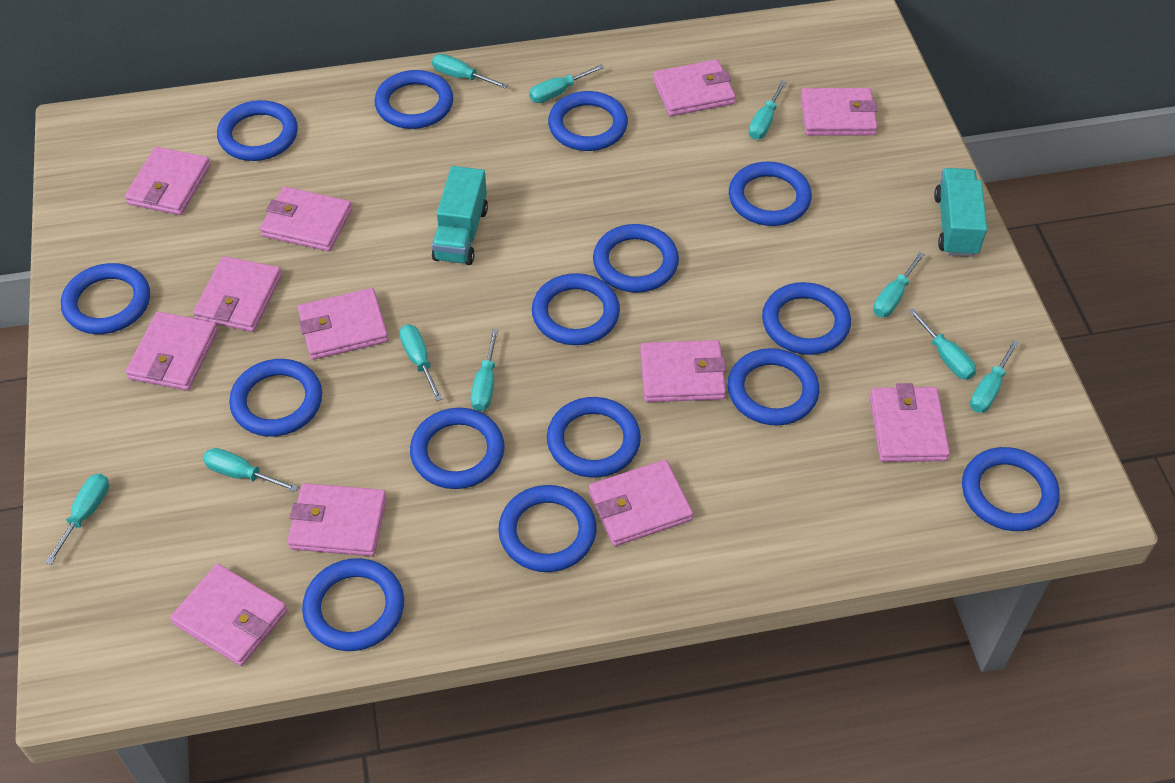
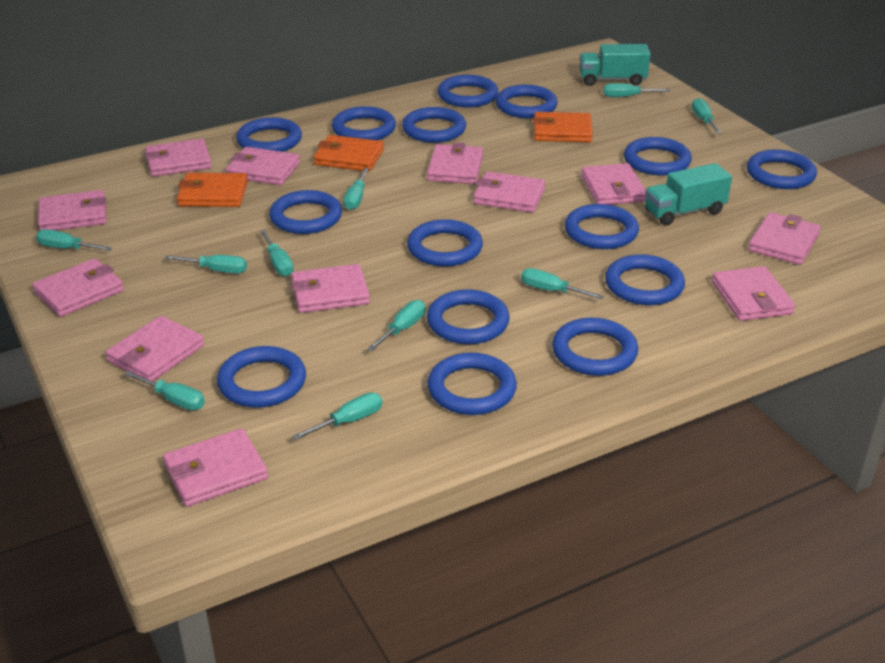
orange wallet: 0 -> 3

